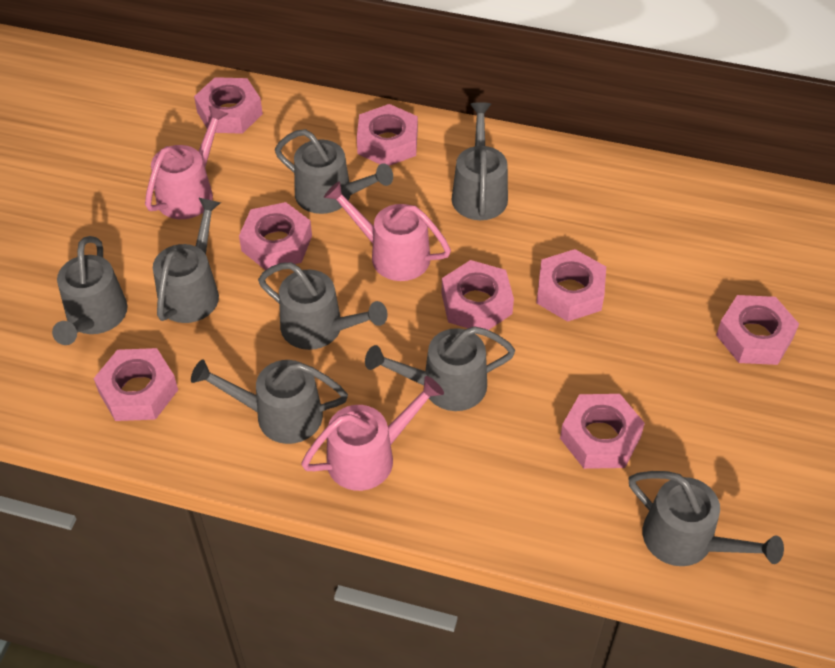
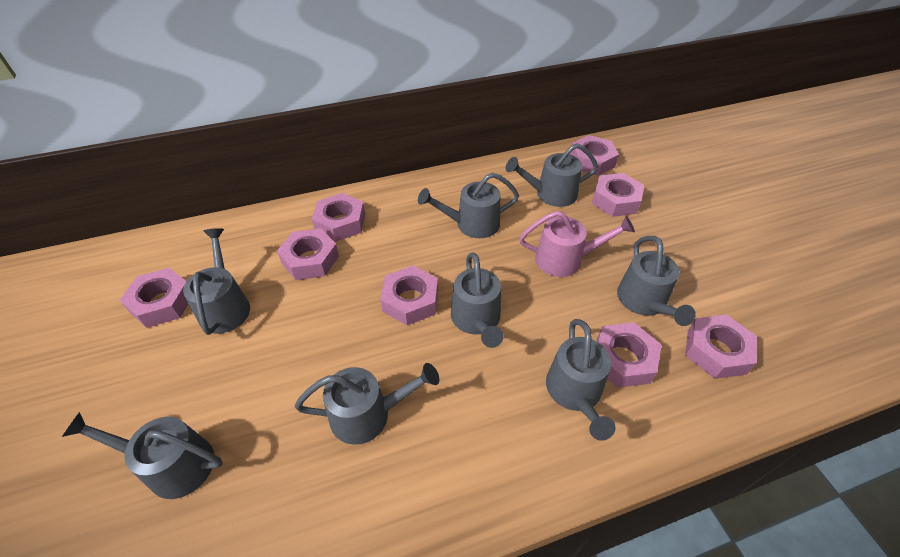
pink watering can: 3 -> 1

